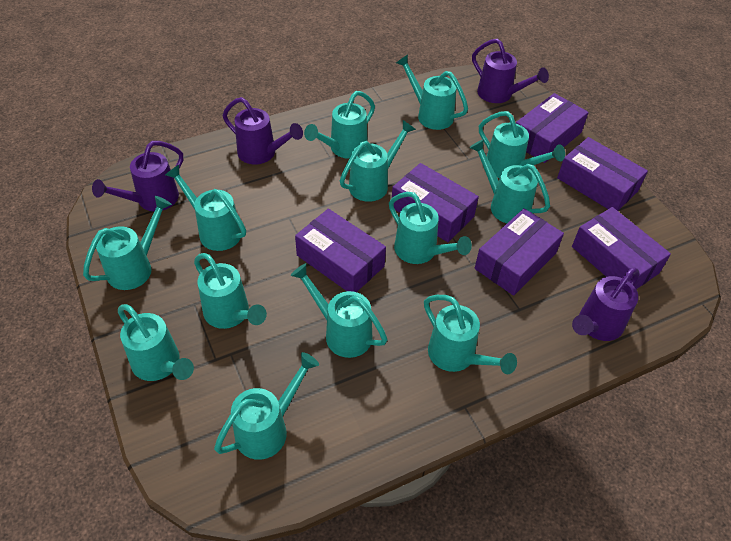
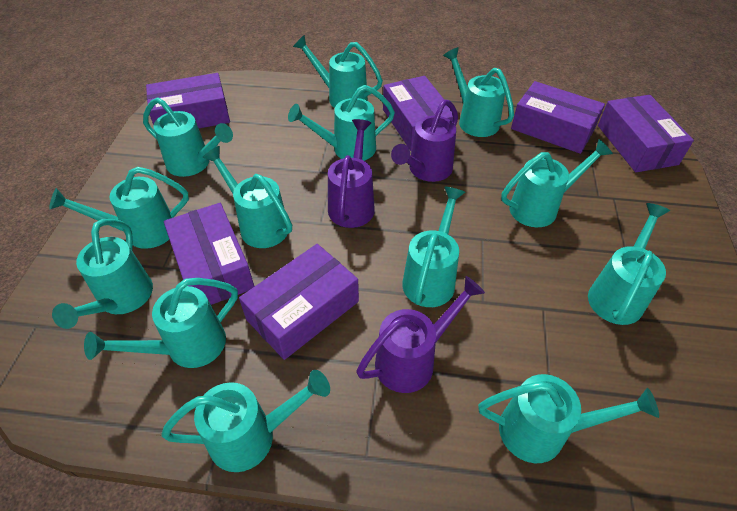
purple watering can: 4 -> 3

